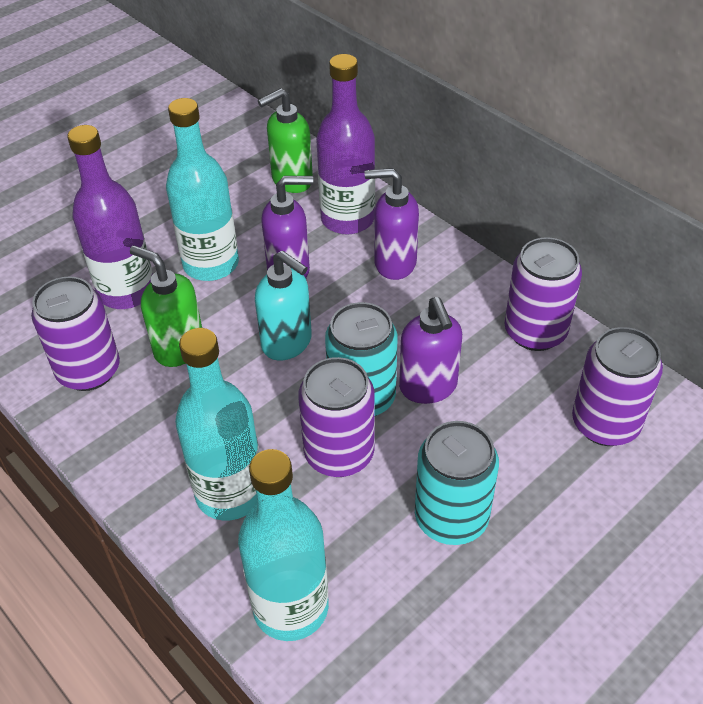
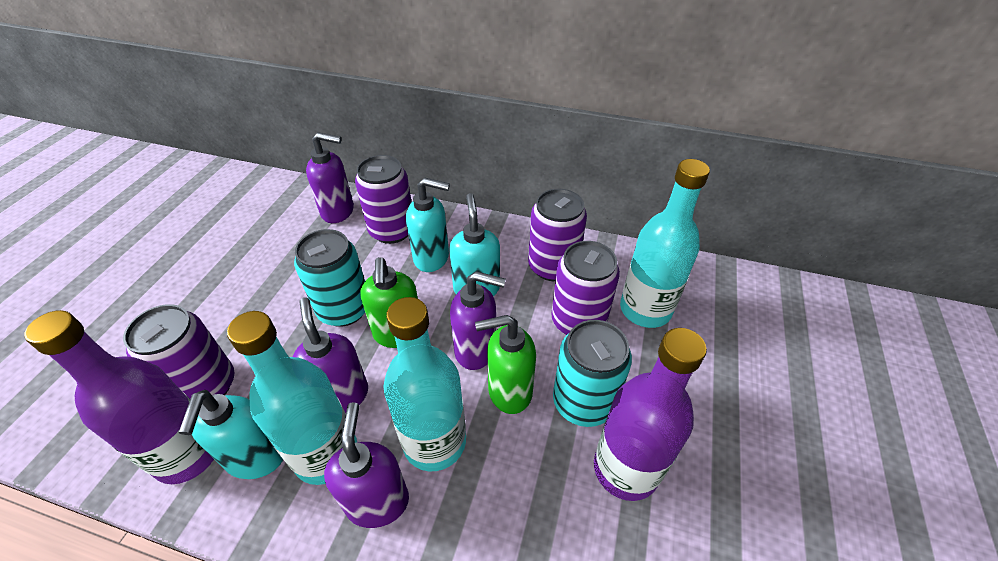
purple soap dispenser: 3 -> 4
turquoise soap dispenser: 1 -> 3

